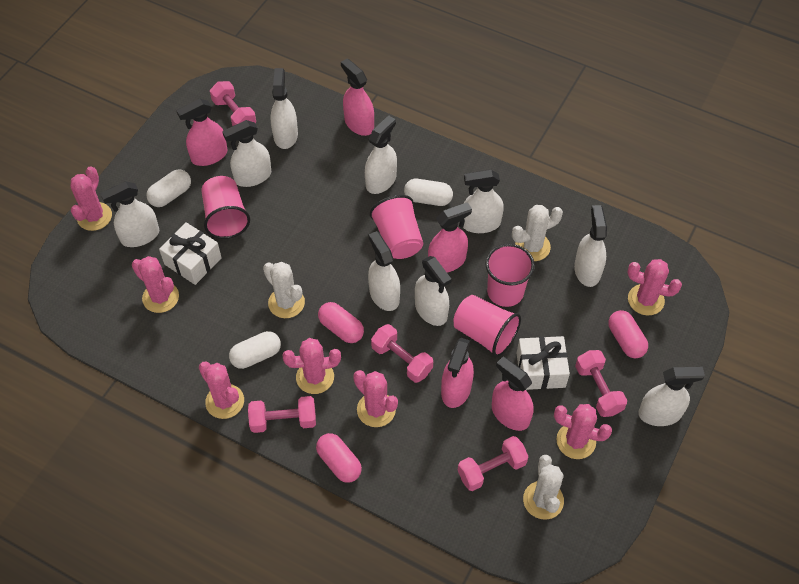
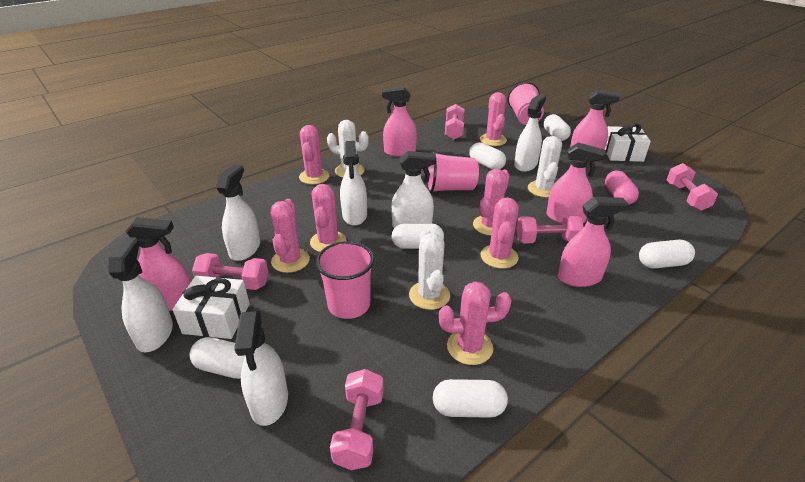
pink capsule: 3 -> 1
pink cup: 4 -> 3
white capsule: 3 -> 6
white spray bottle: 9 -> 6

